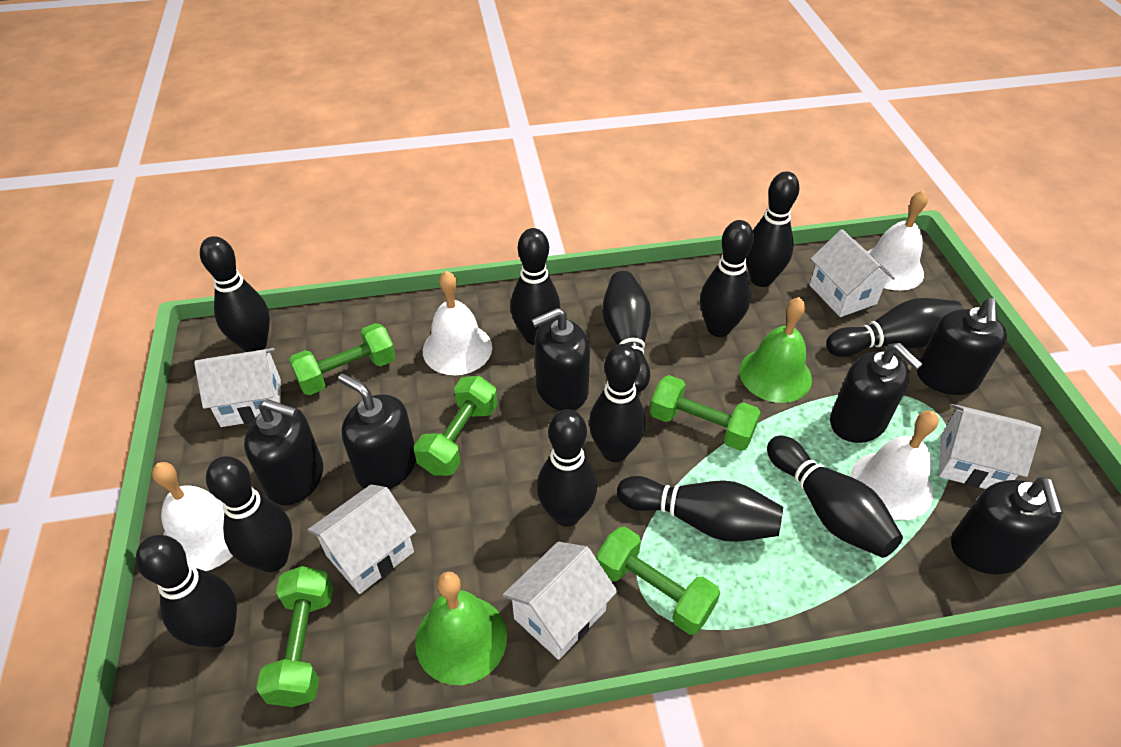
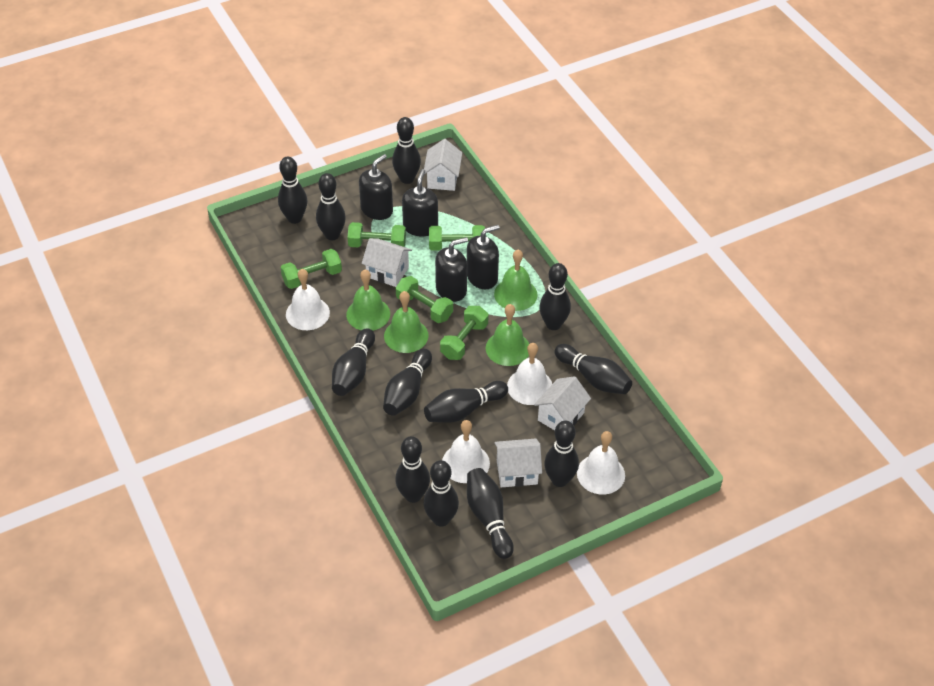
black soap dispenser: 6 -> 4
green bell: 2 -> 4
white house: 5 -> 4

